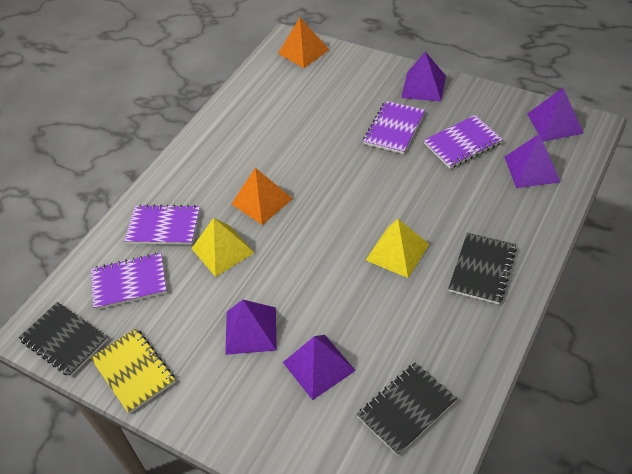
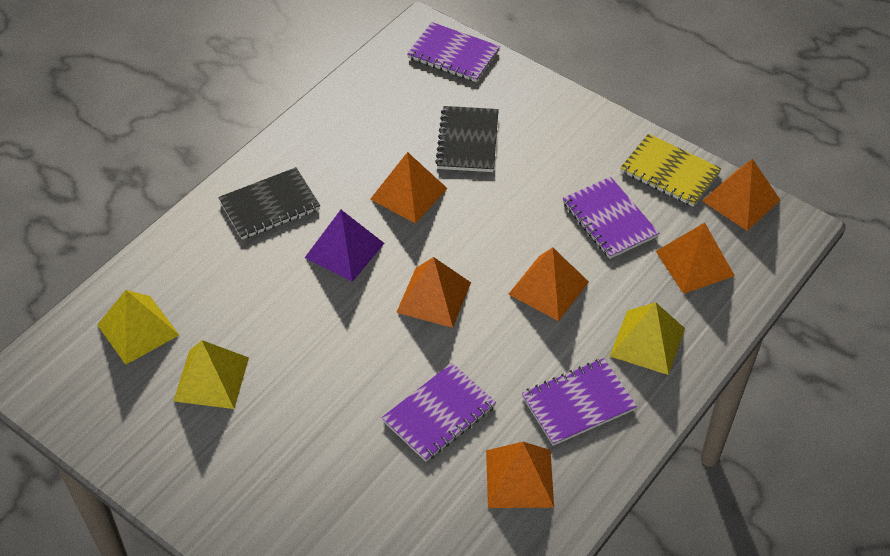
black notebook: 3 -> 2
orange pyramid: 2 -> 6
purple pyramid: 5 -> 1
yellow pyramid: 2 -> 3

